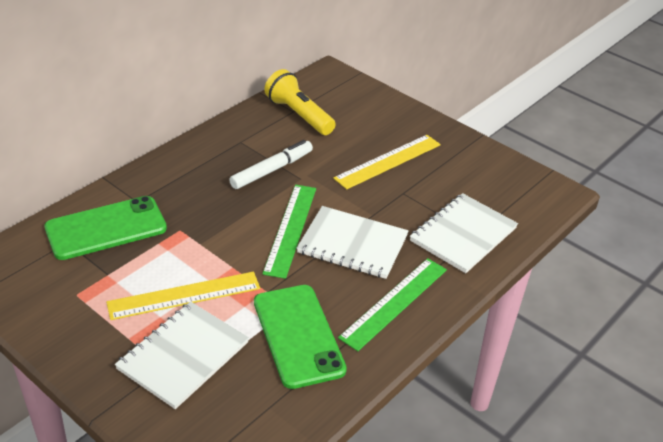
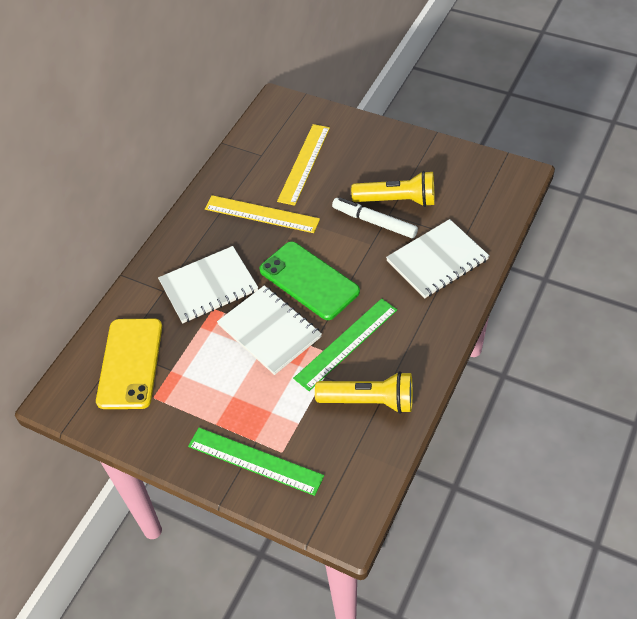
green phone: 2 -> 1
yellow flashlight: 1 -> 2
yellow phone: 0 -> 1

